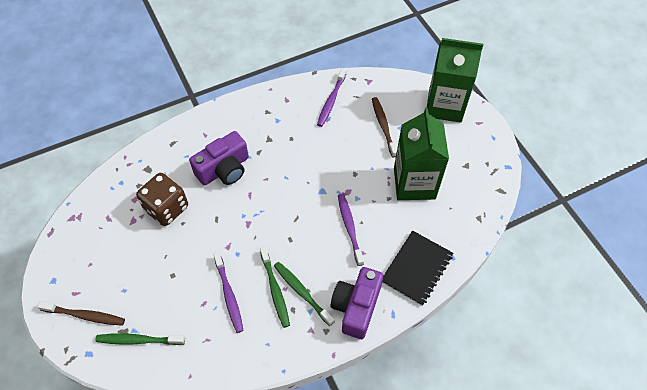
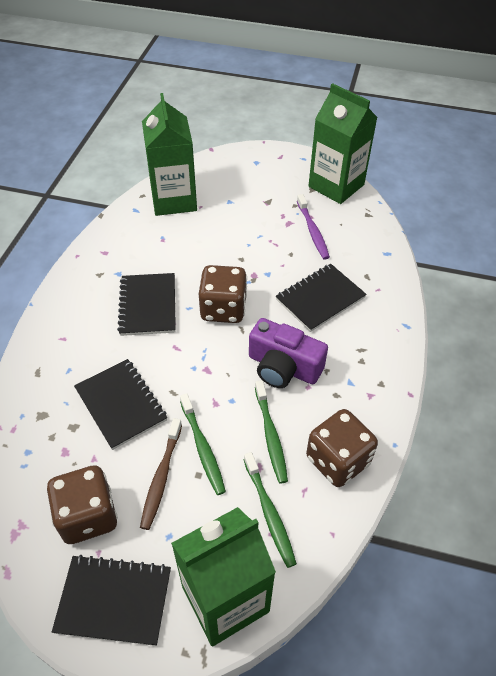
black notebook: 1 -> 4
brown dice: 1 -> 3
brown toothbrush: 2 -> 1
green carton: 2 -> 3
purple camera: 2 -> 1
purple toothbrush: 3 -> 1

